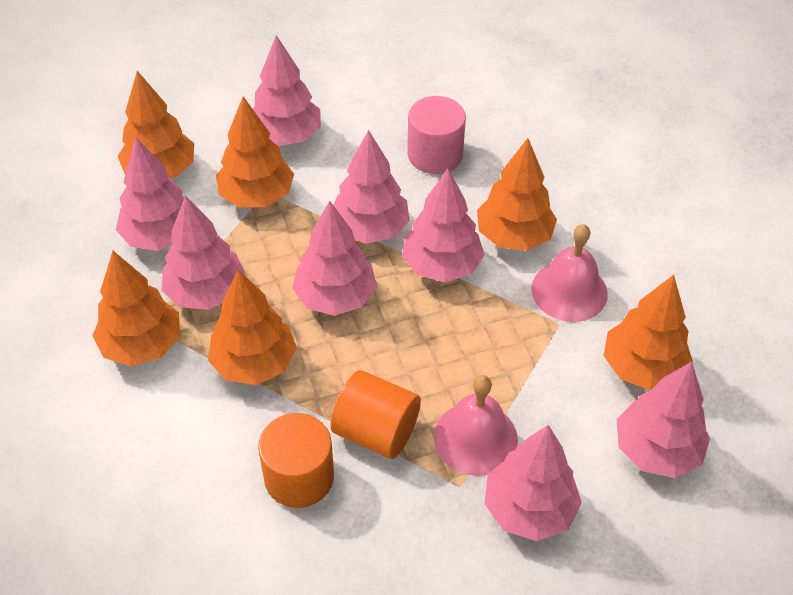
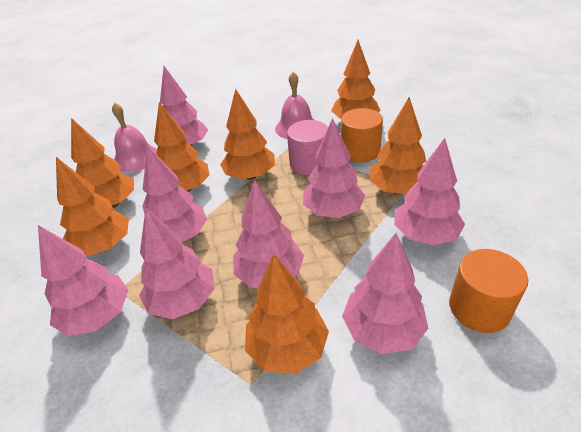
orange tree: 6 -> 7

